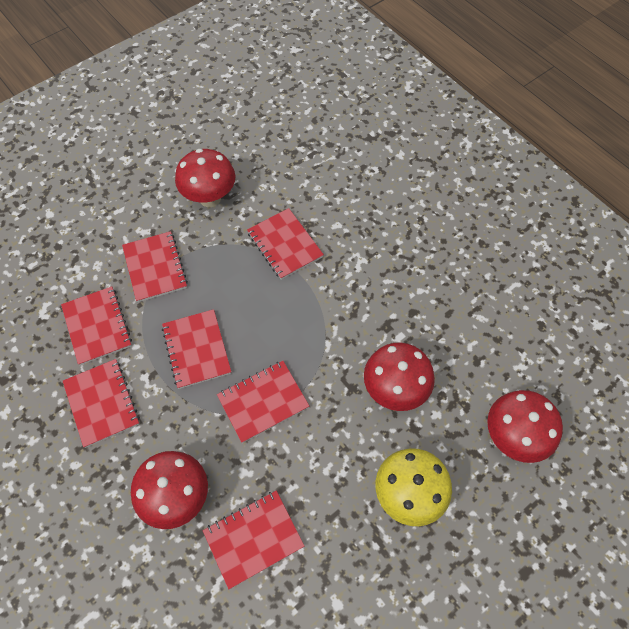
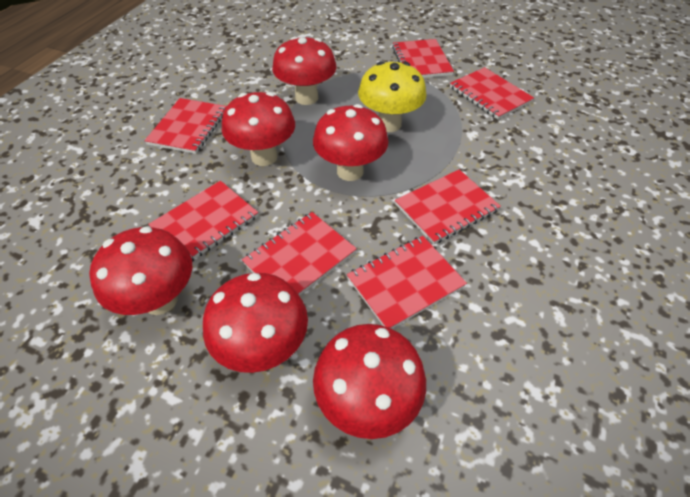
red mushroom: 4 -> 6

